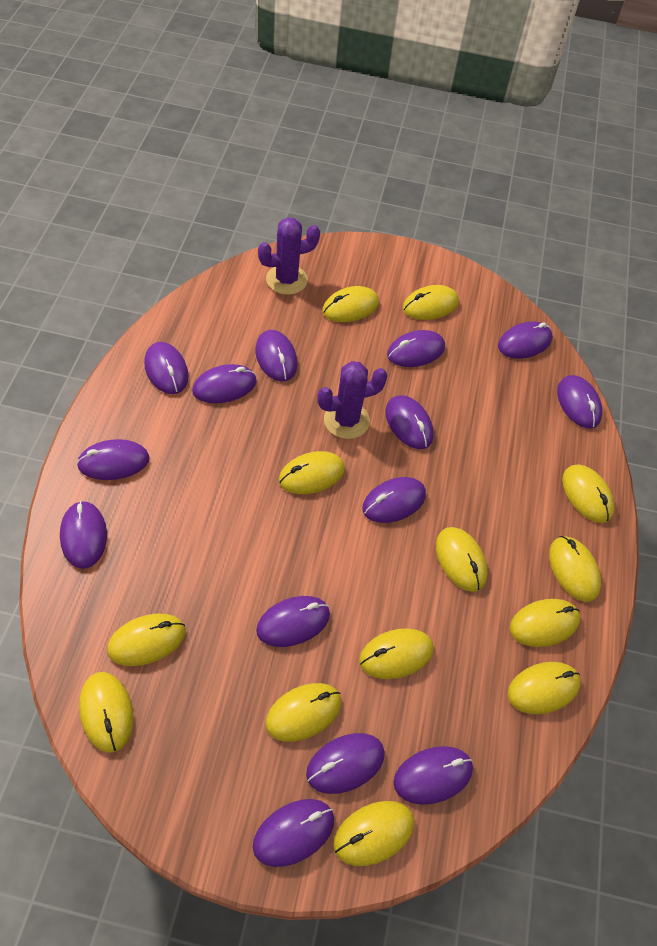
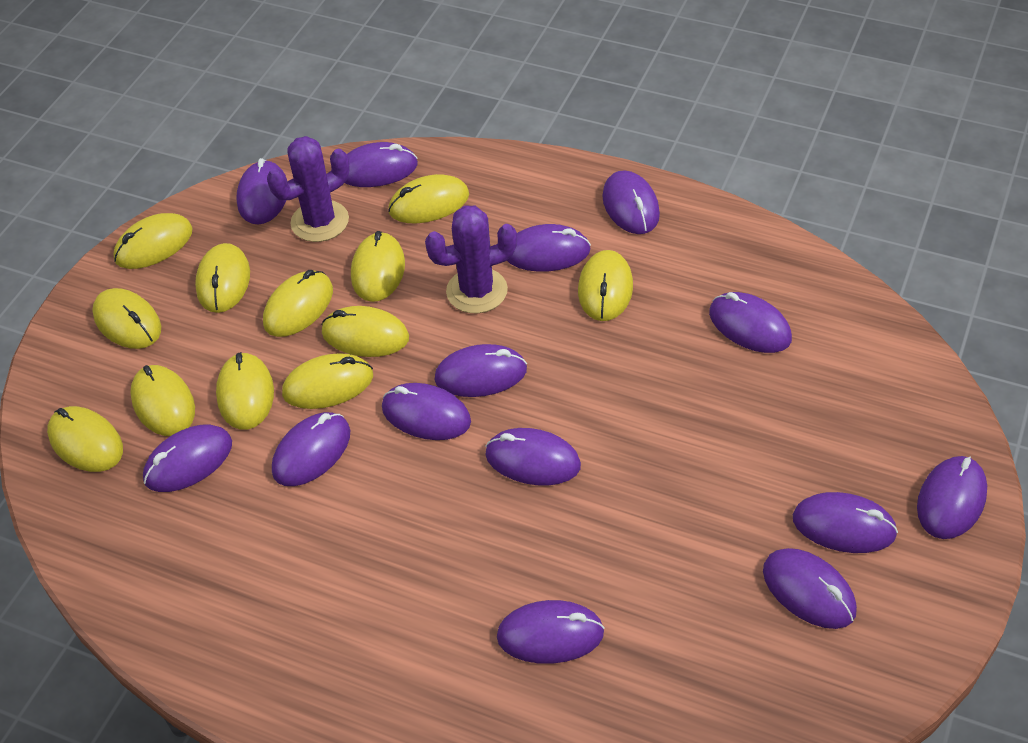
yellow mouse: 13 -> 12

